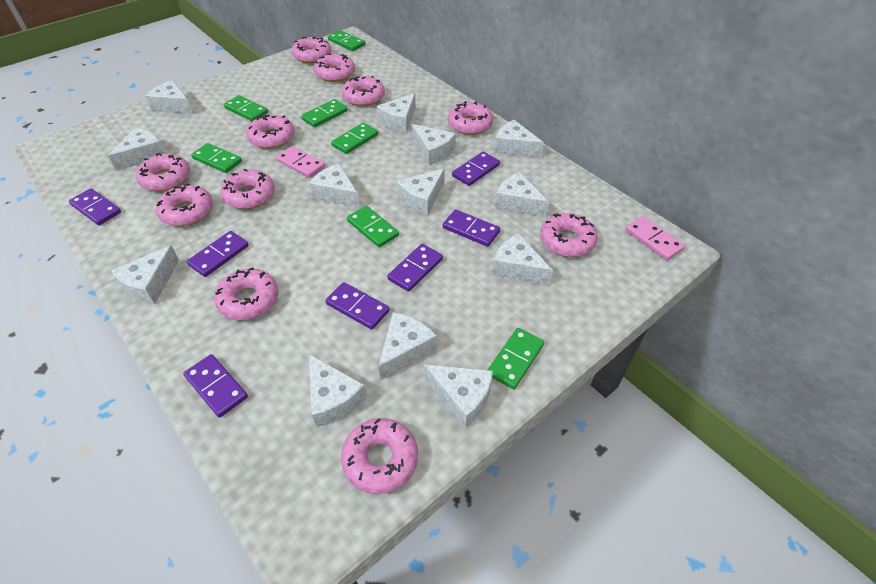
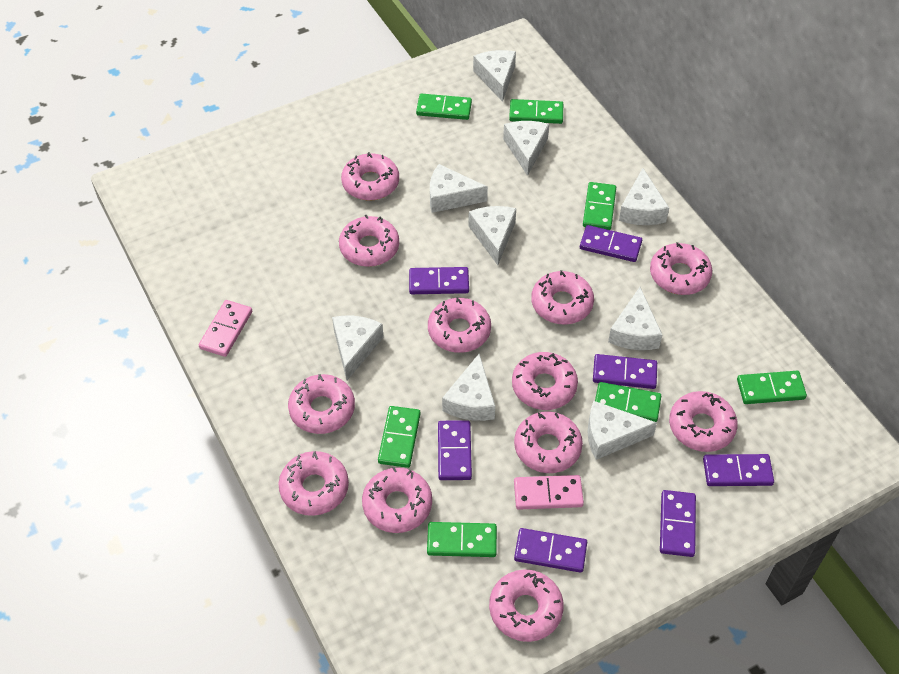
pink donut: 11 -> 12
white cheese: 13 -> 9

